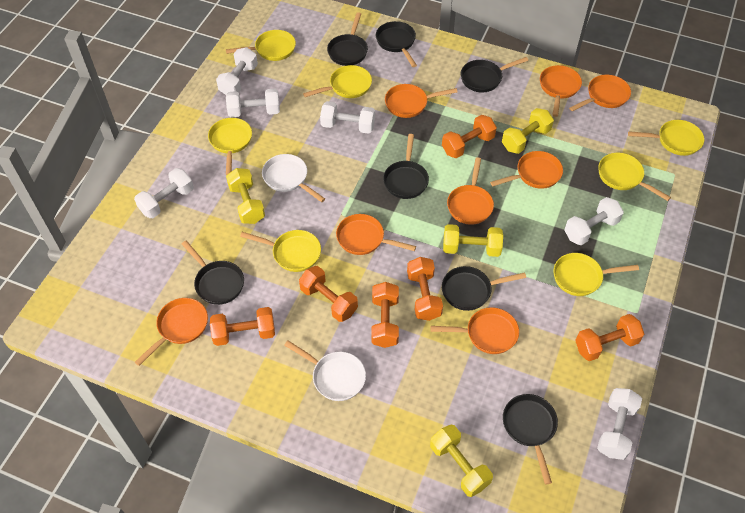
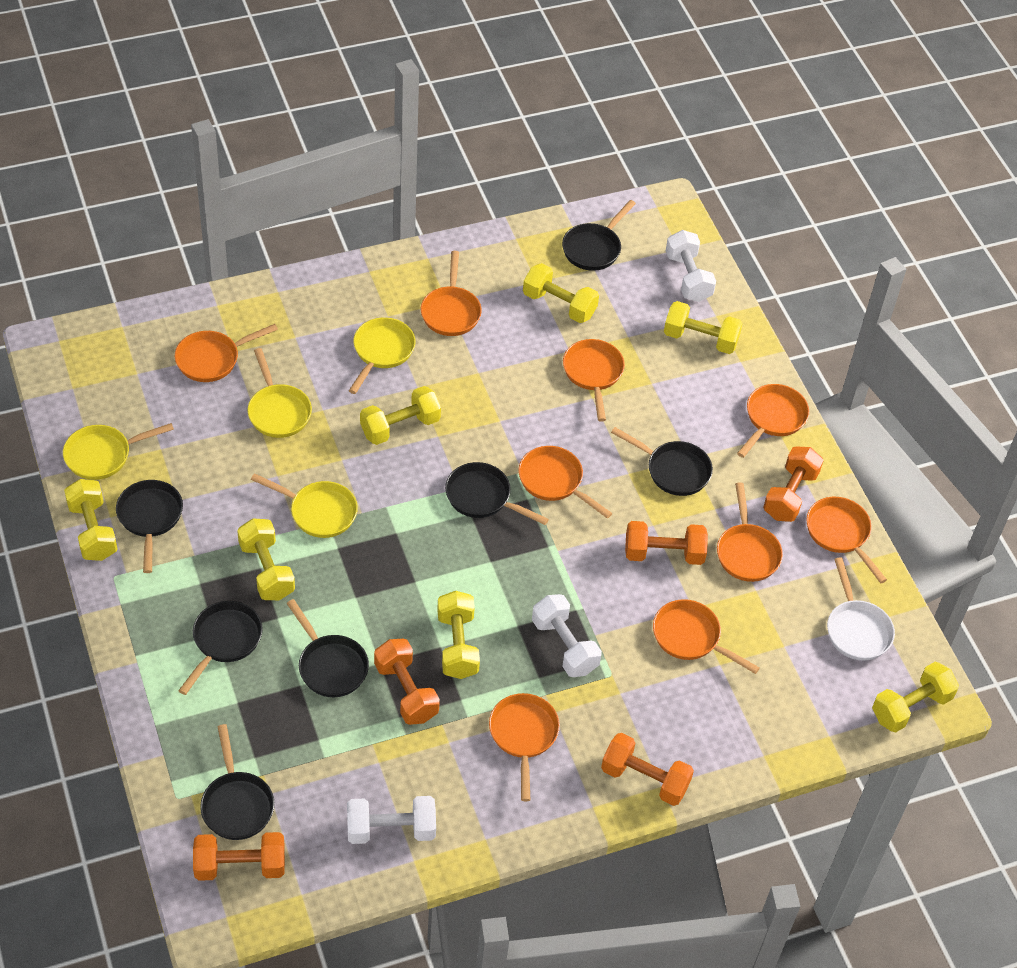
orange dumbbell: 6 -> 5
orange pan: 8 -> 9
white dumbbell: 6 -> 3
white pan: 2 -> 1
yellow dumbbell: 4 -> 7
yellow pan: 7 -> 4

